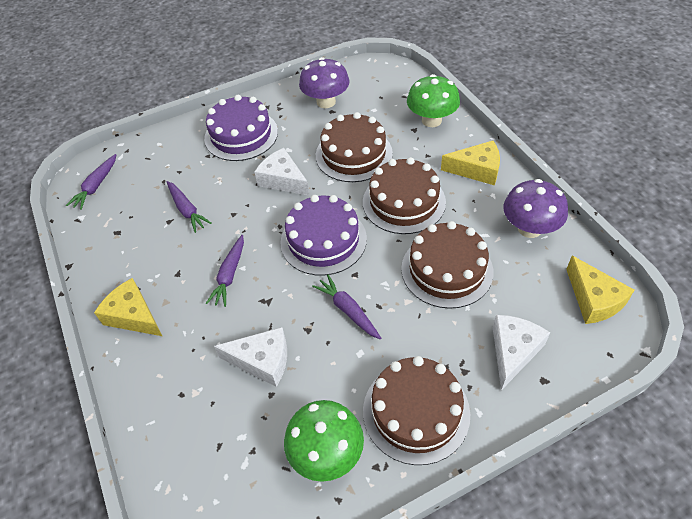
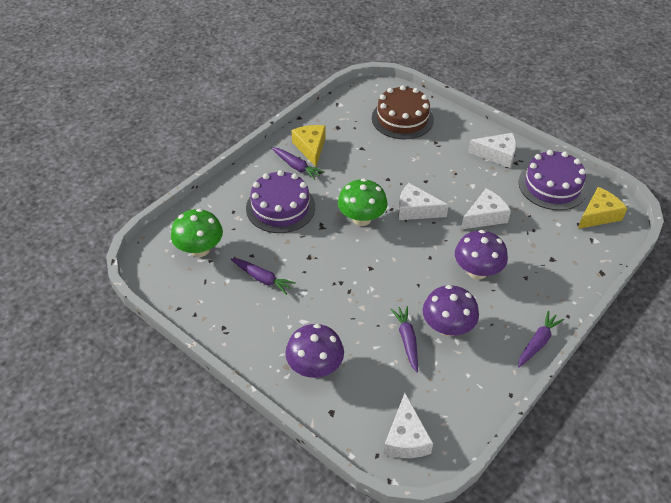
brown cake: 4 -> 1
purple mushroom: 2 -> 3
white cheese: 3 -> 4
yellow cheese: 3 -> 2

